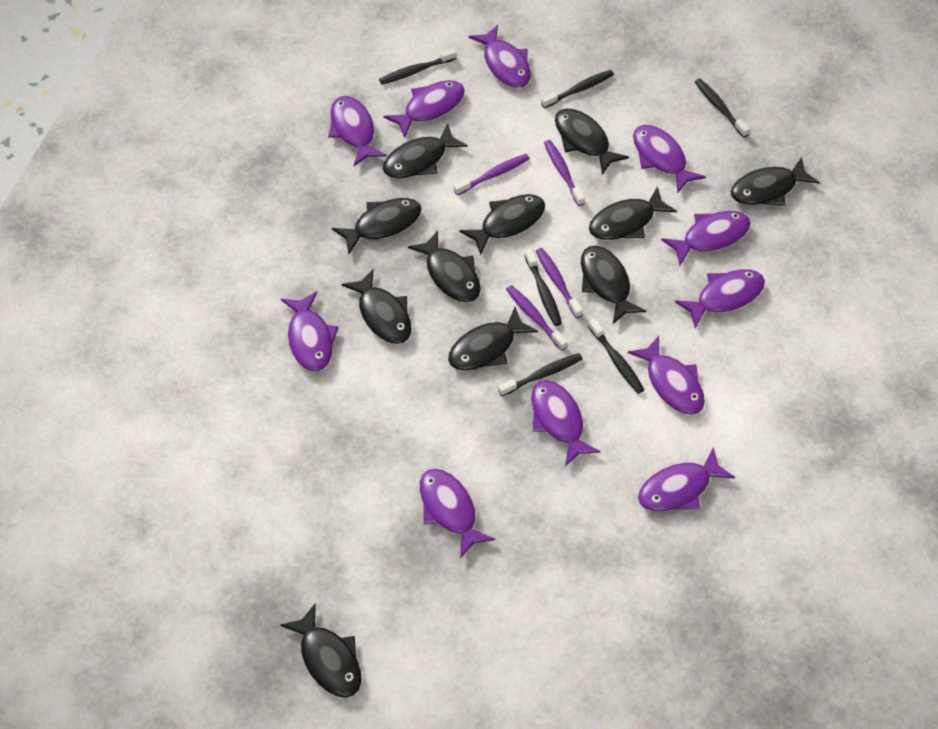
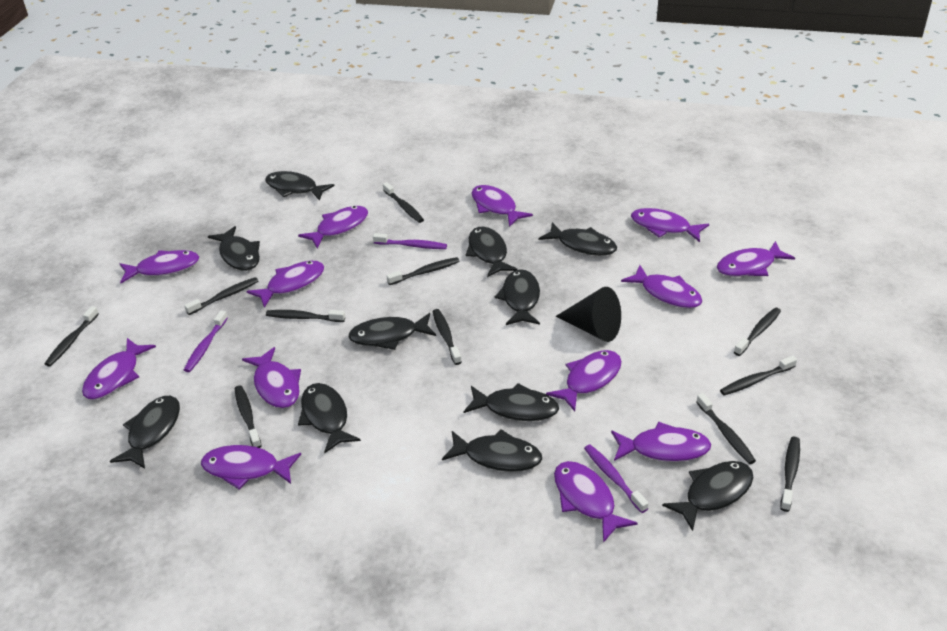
black cone: 0 -> 1
black toothbrush: 6 -> 11
purple fish: 11 -> 13
purple toothbrush: 4 -> 3

